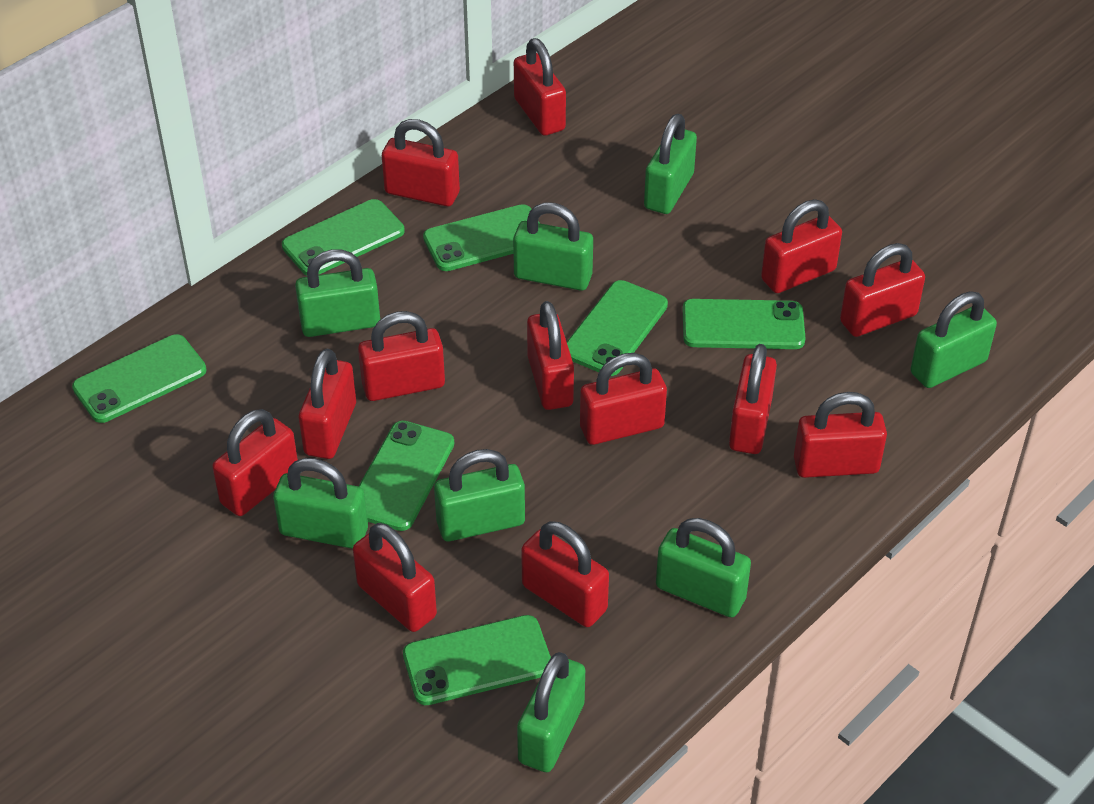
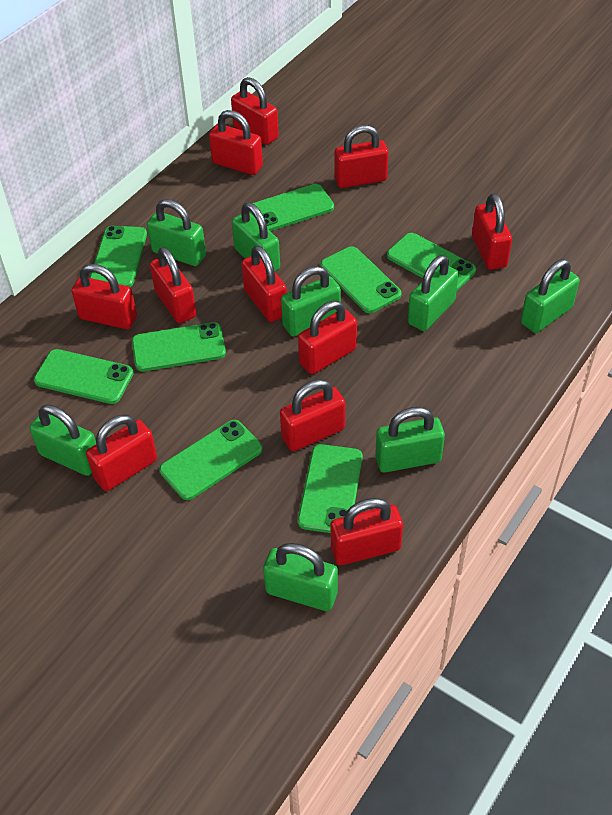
green phone: 7 -> 8
red padlock: 13 -> 11

